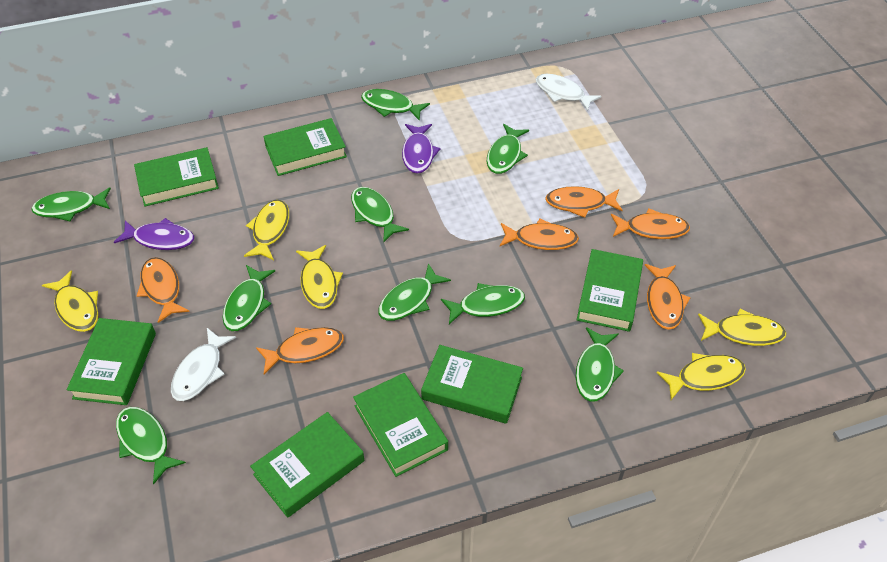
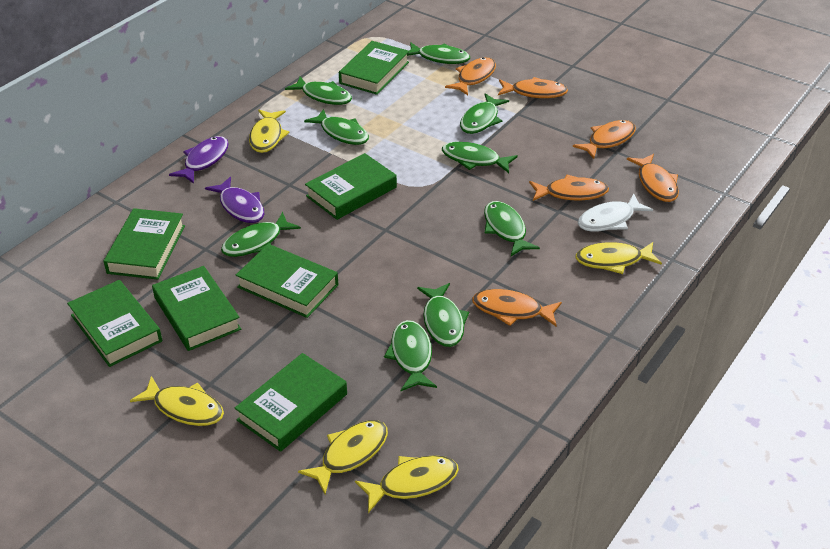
white fish: 2 -> 1

